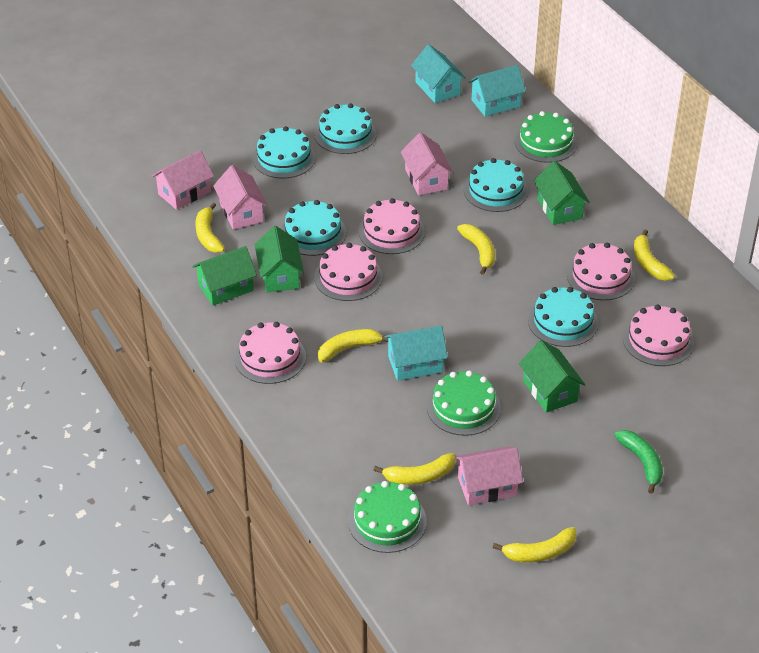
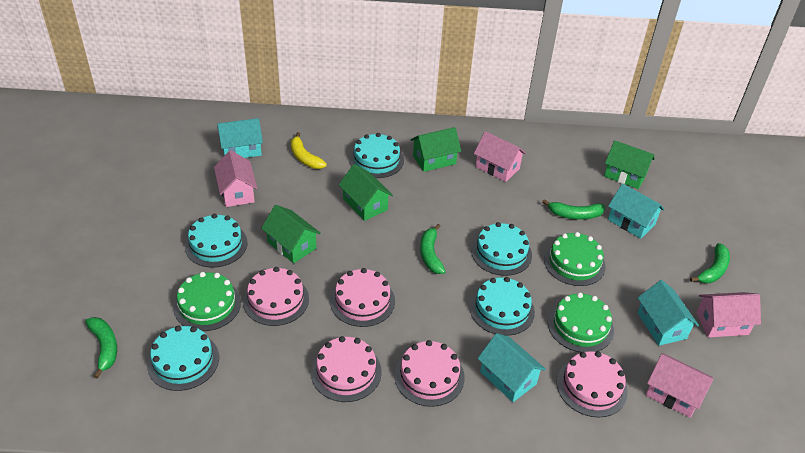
green banana: 1 -> 4
turquoise house: 3 -> 4
yellow banana: 6 -> 1

